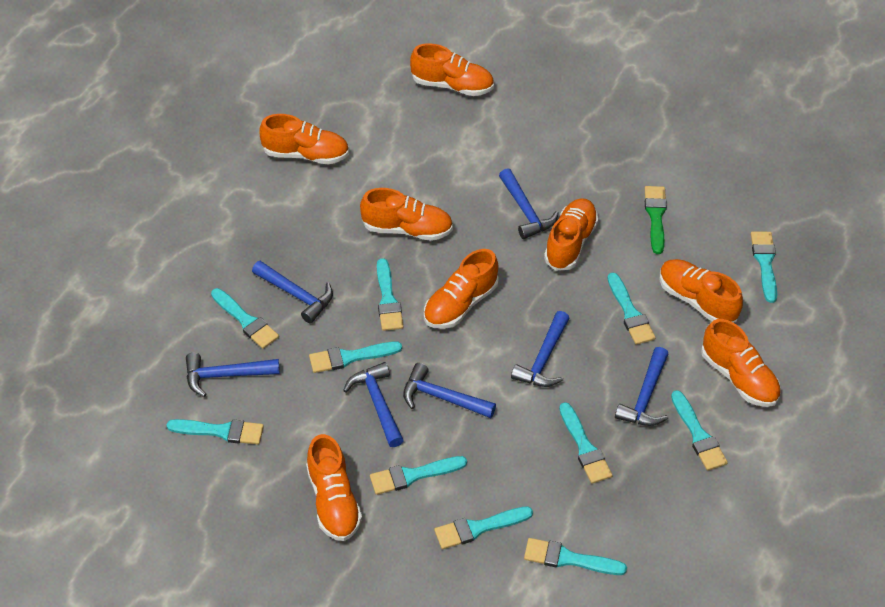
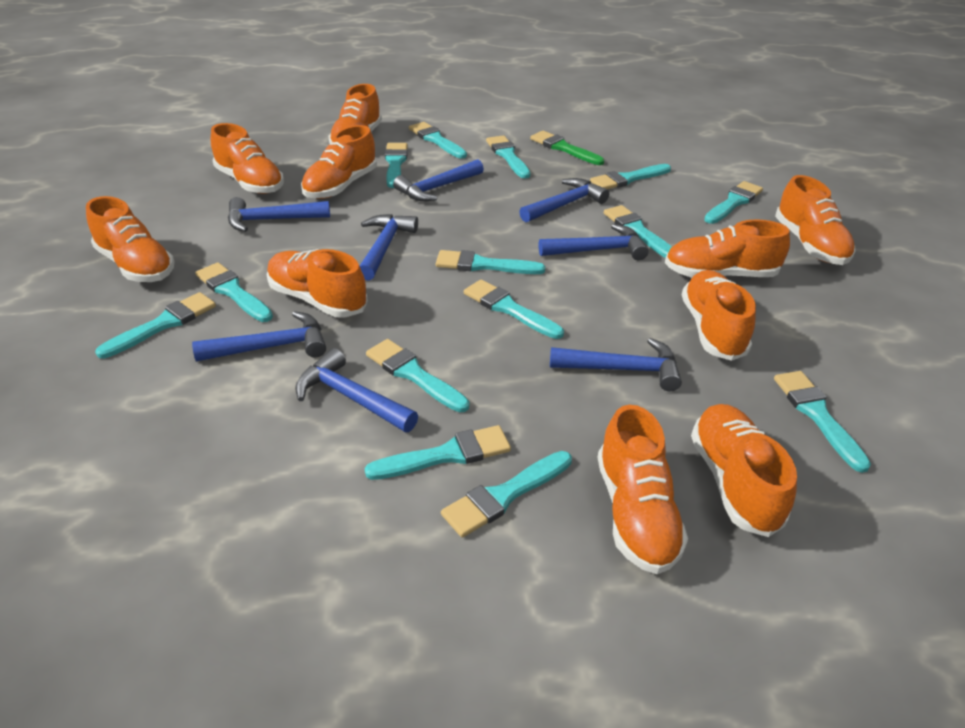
blue hammer: 7 -> 8
orange shoe: 8 -> 10
turquoise brush: 11 -> 14

